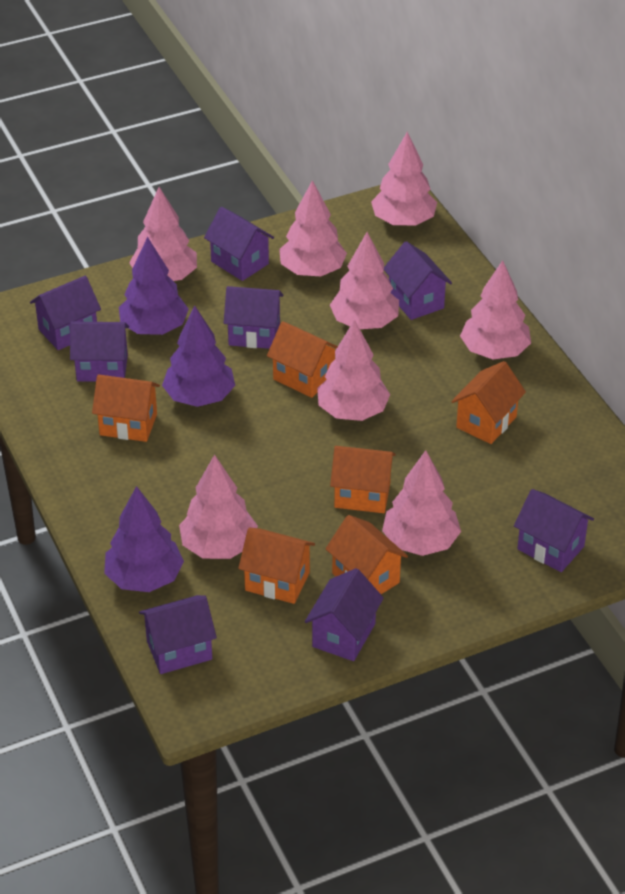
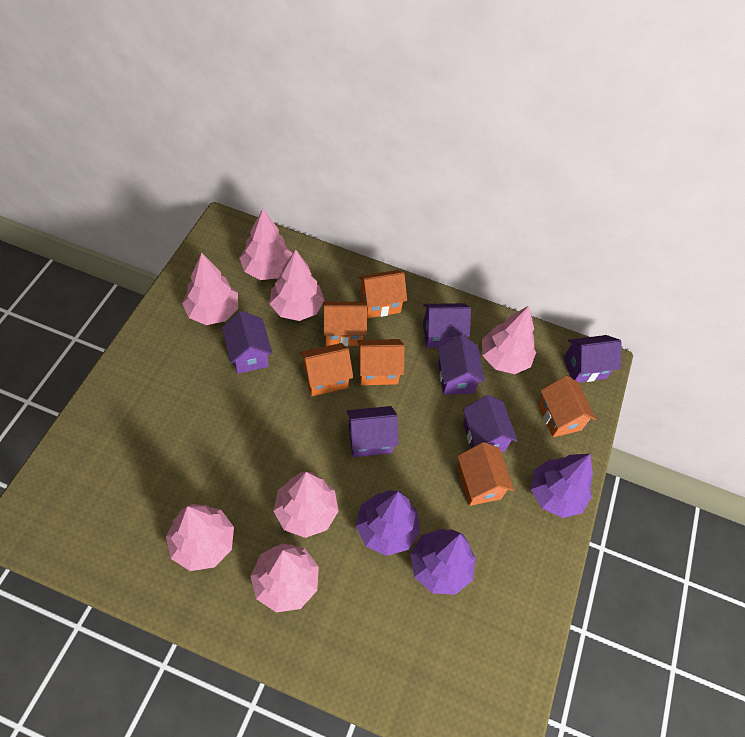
pink tree: 8 -> 7
purple house: 8 -> 6

